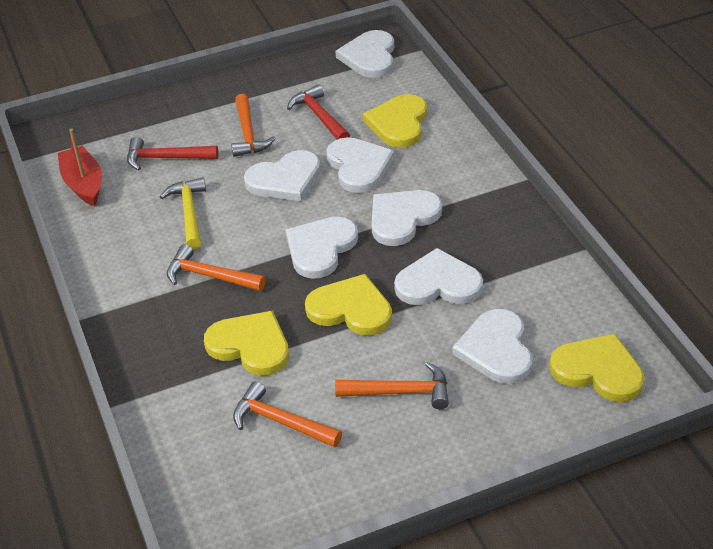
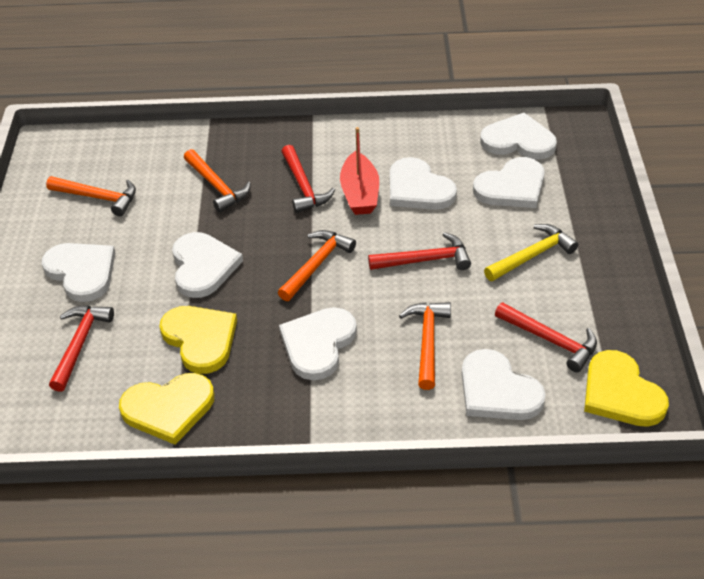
red hammer: 2 -> 4
yellow heart: 4 -> 3

